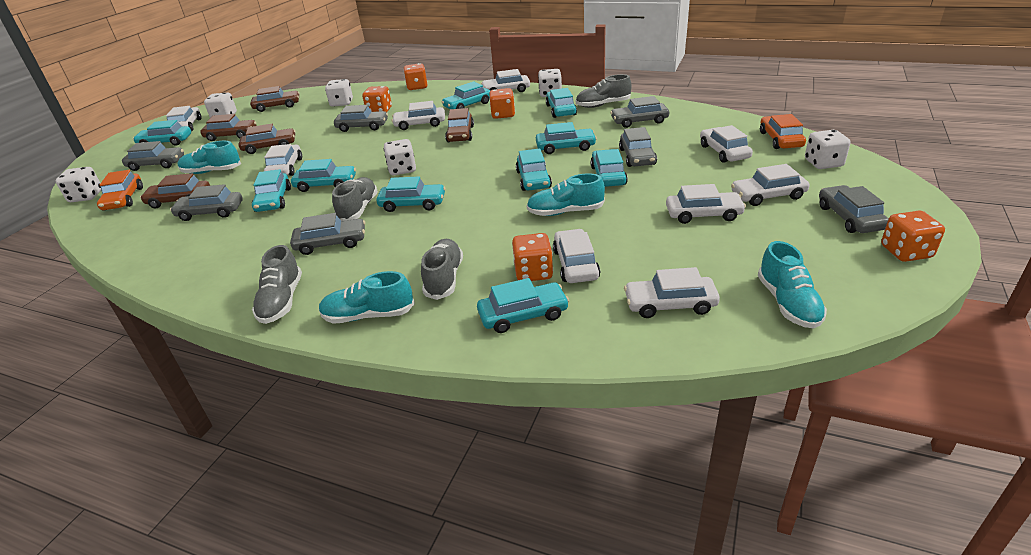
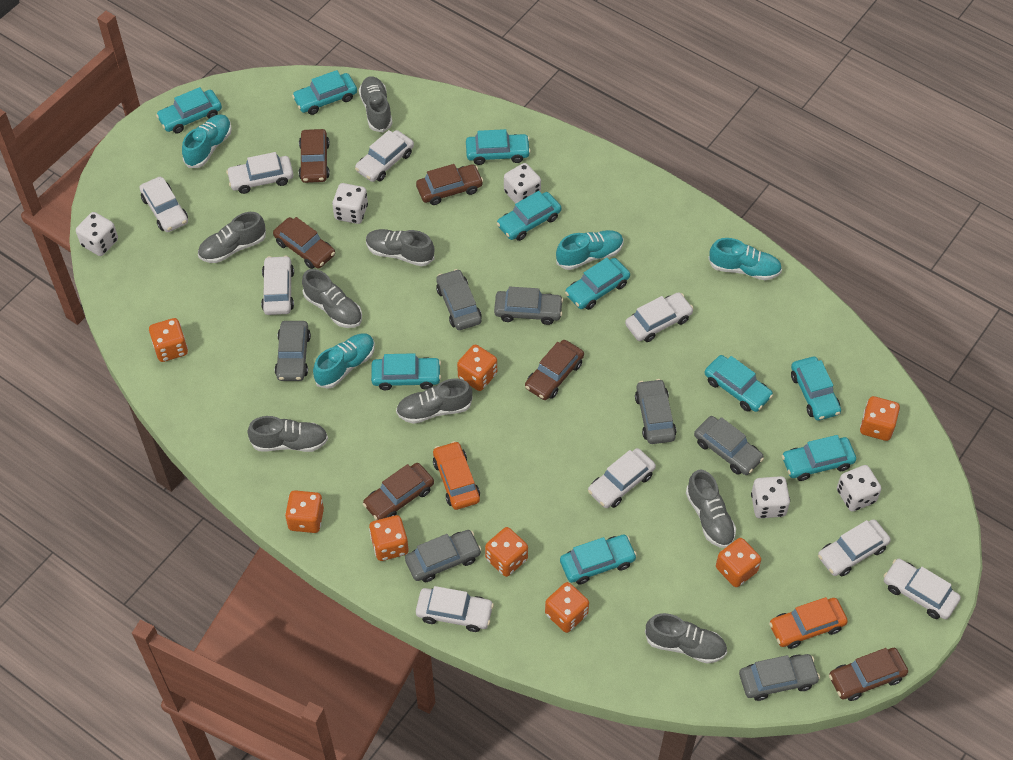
brown car: 5 -> 6
grey shoe: 4 -> 8
orange dice: 5 -> 8
white dice: 6 -> 5

